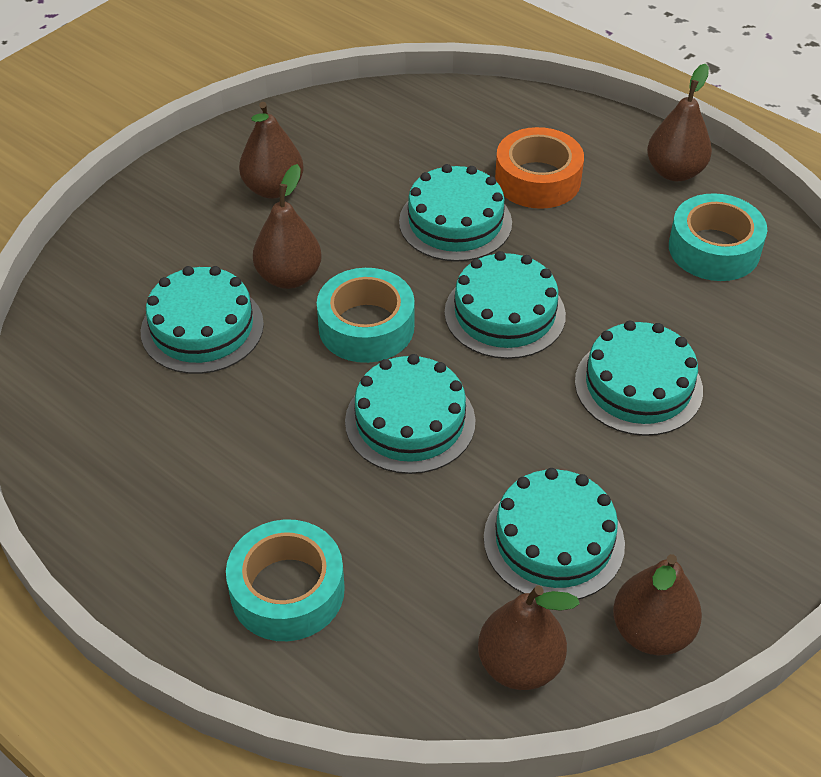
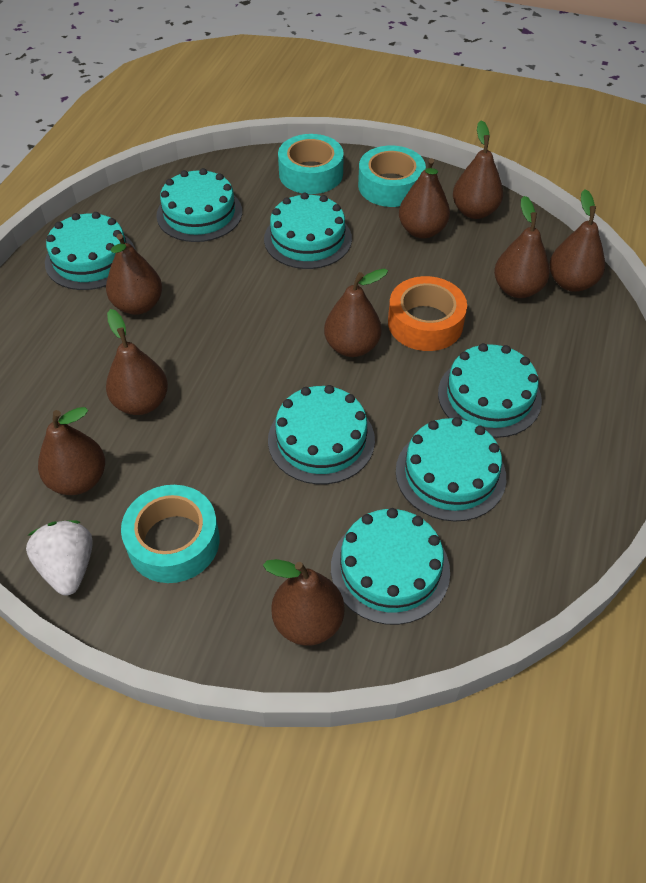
brown pear: 5 -> 9
turquoise cake: 6 -> 7
white strawberry: 0 -> 1

